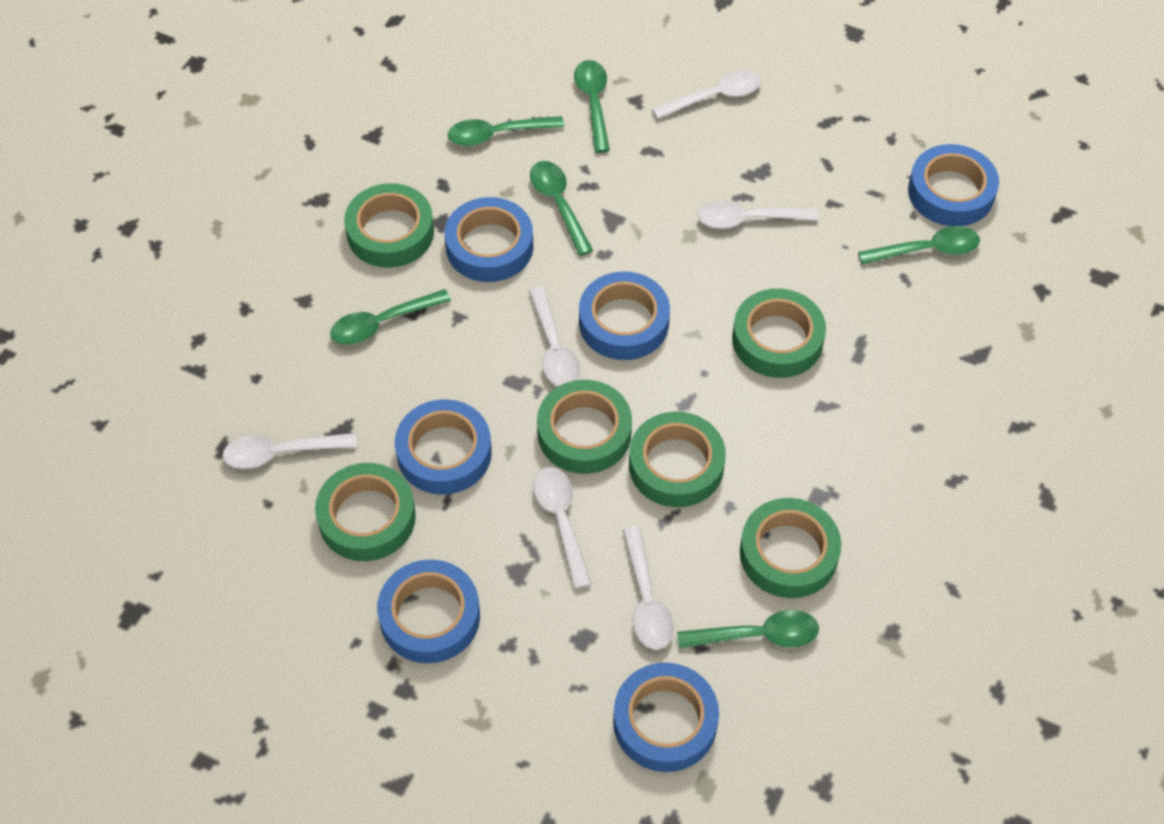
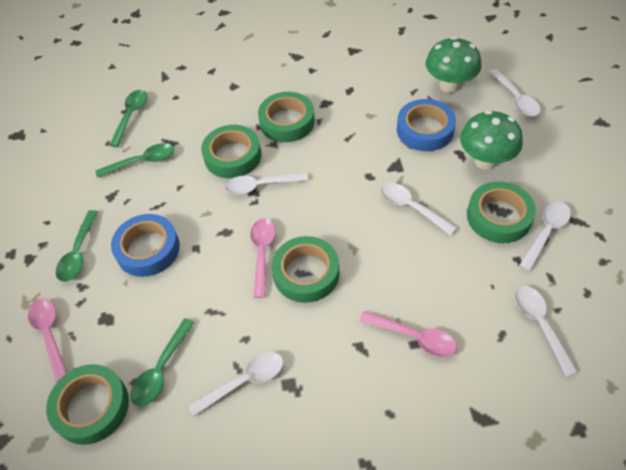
blue tape: 6 -> 2
green mushroom: 0 -> 2
green spoon: 6 -> 4
green tape: 6 -> 5
pink spoon: 0 -> 3

